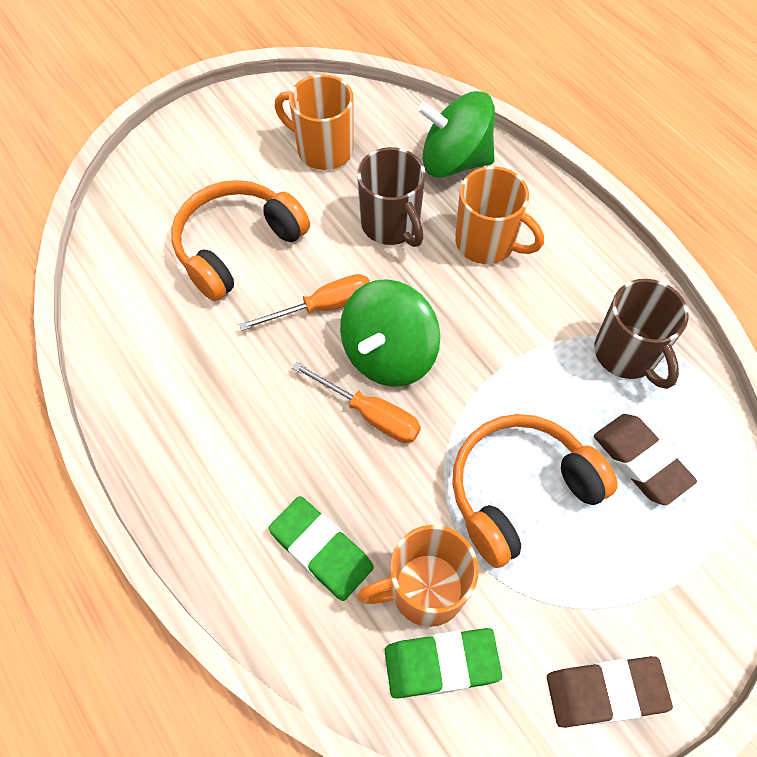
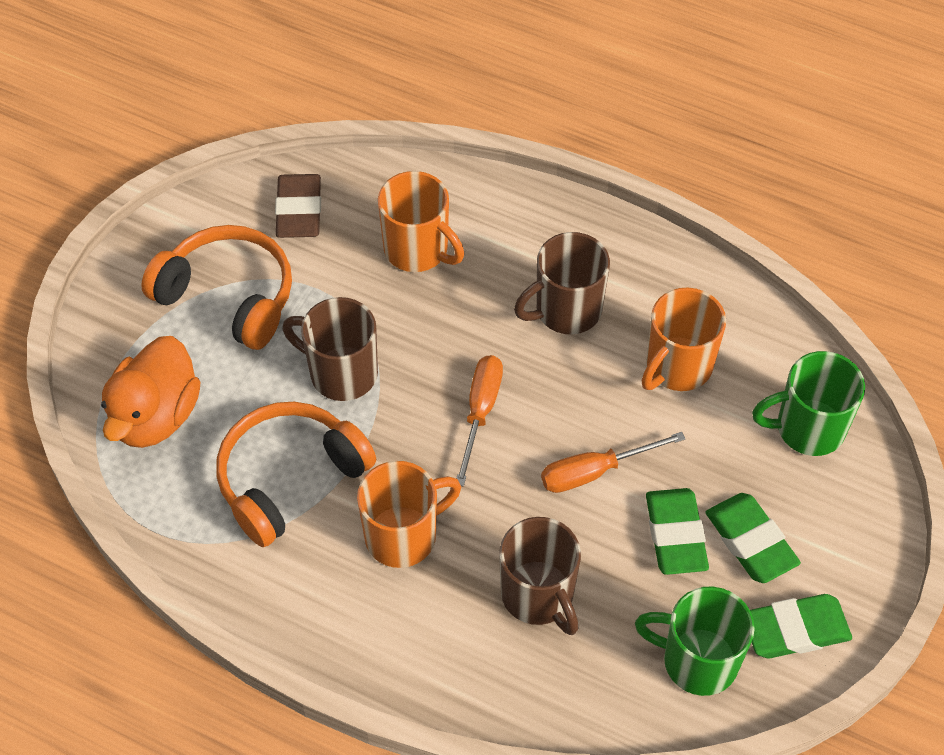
brown eraser: 2 -> 1
brown mug: 2 -> 3
green eraser: 2 -> 3
green mug: 0 -> 2
green spinning top: 2 -> 0
orange duck: 0 -> 1

